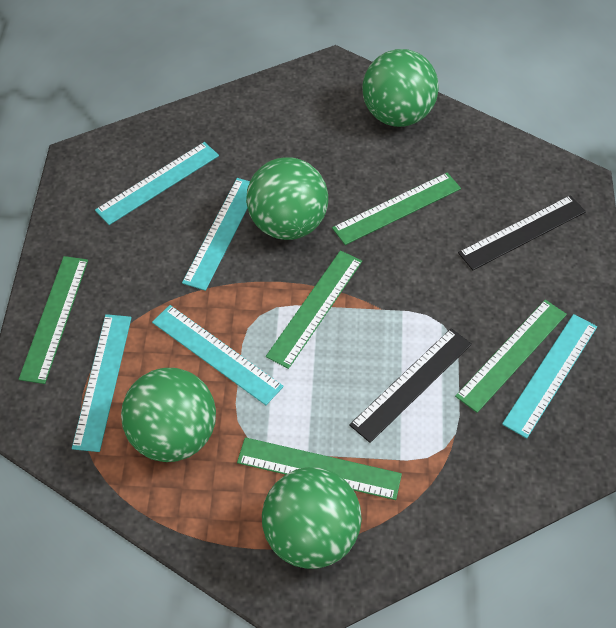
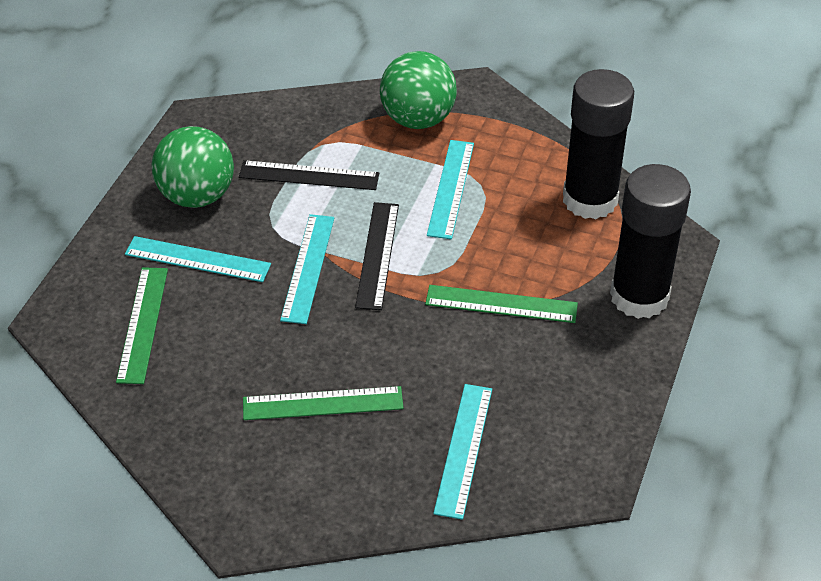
black glue stick: 0 -> 2
green ball: 4 -> 2
green ruler: 5 -> 3
turquoise ruler: 5 -> 4

